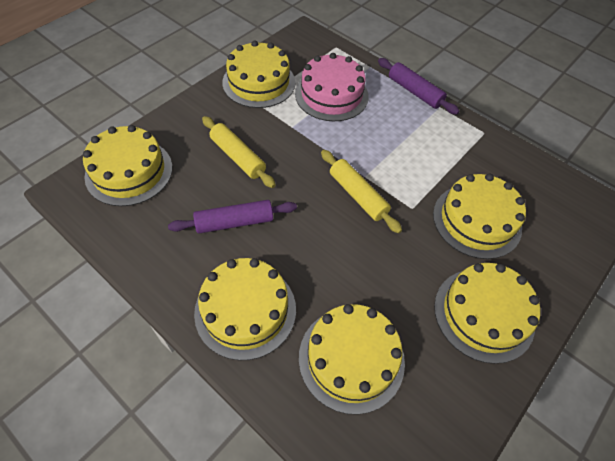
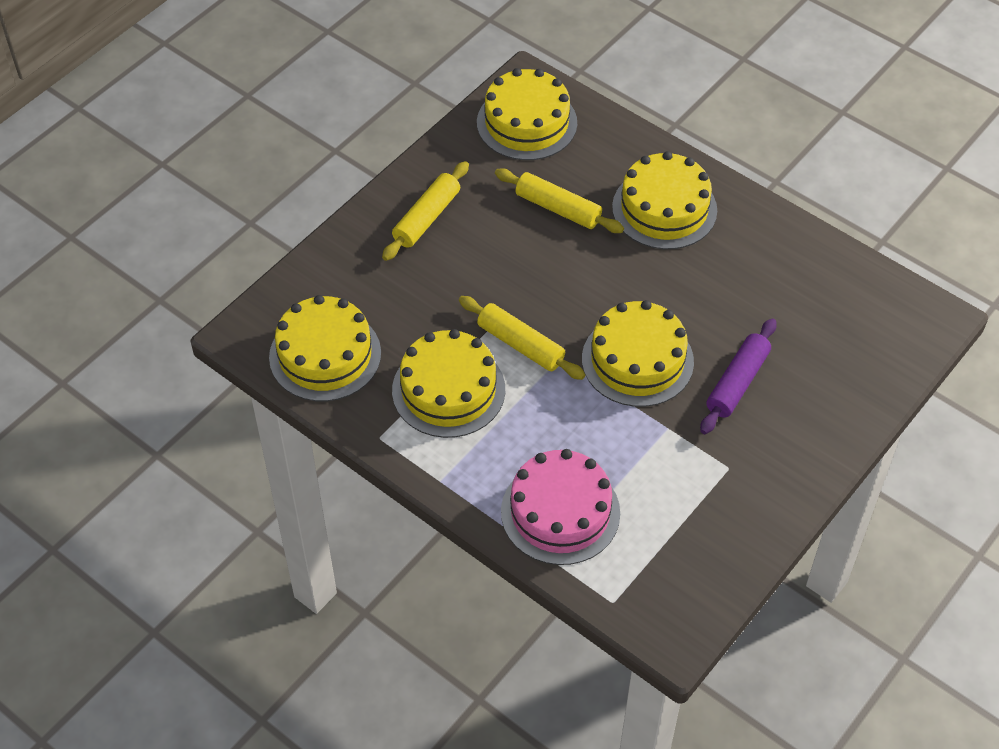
purple rolling pin: 2 -> 1
yellow cake: 6 -> 5
yellow rolling pin: 2 -> 3

